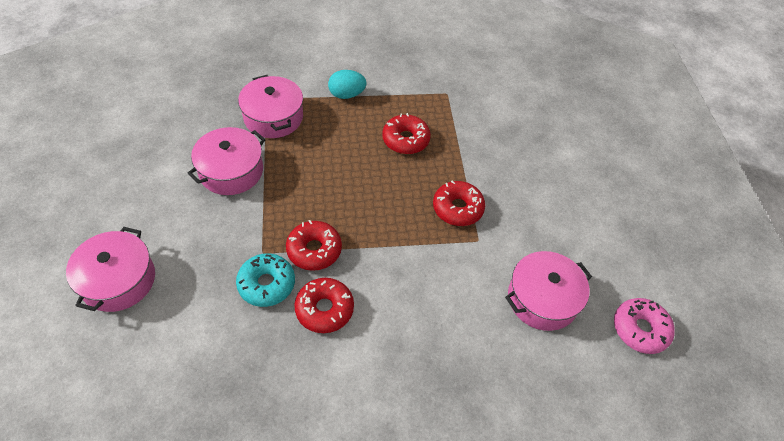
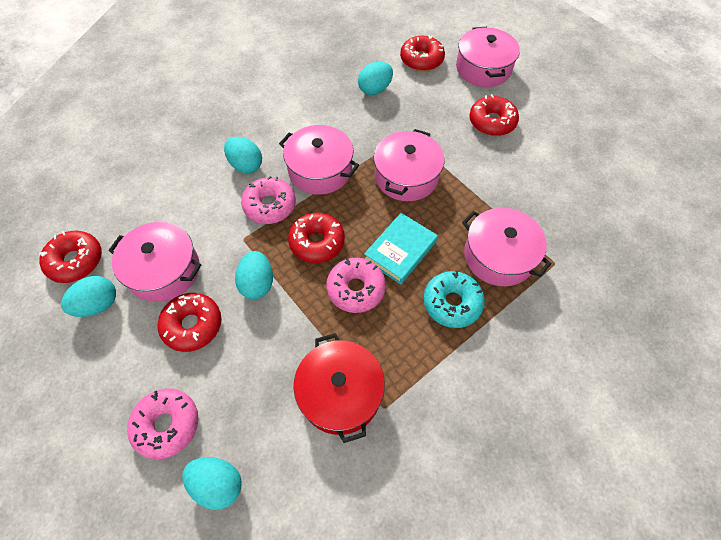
pink donut: 1 -> 3
pink pot: 4 -> 5
red donut: 4 -> 5
red pot: 0 -> 1
turquoise book: 0 -> 1
turquoise egg: 1 -> 5

